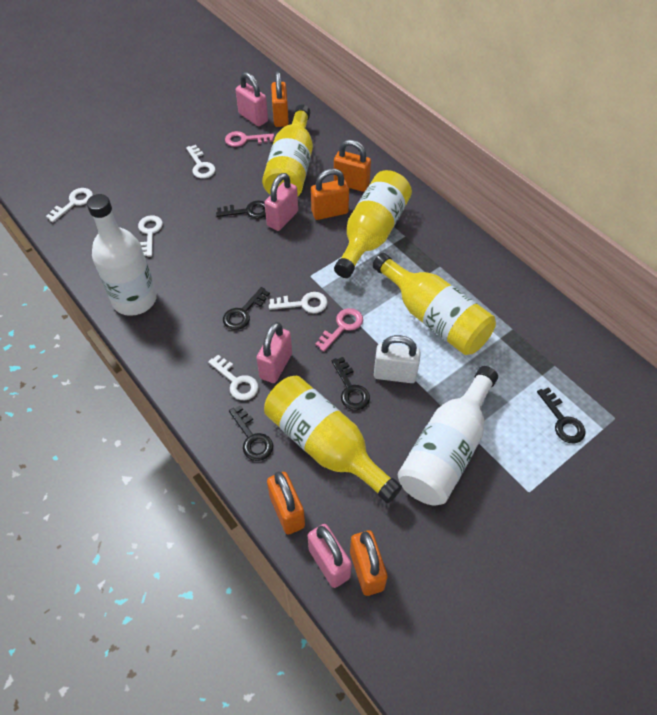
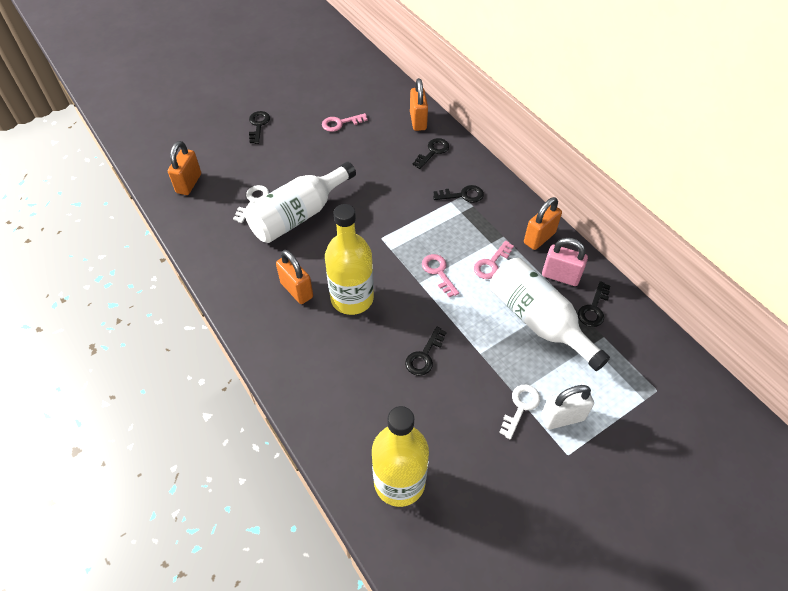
orange padlock: 5 -> 4
pink key: 2 -> 3
pink padlock: 4 -> 1
white key: 5 -> 2
yellow bottle: 4 -> 2

